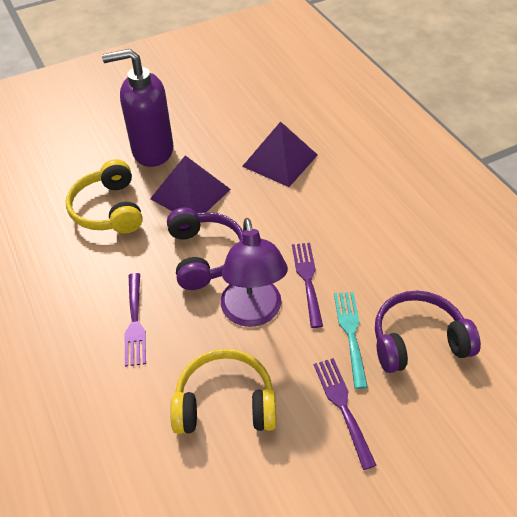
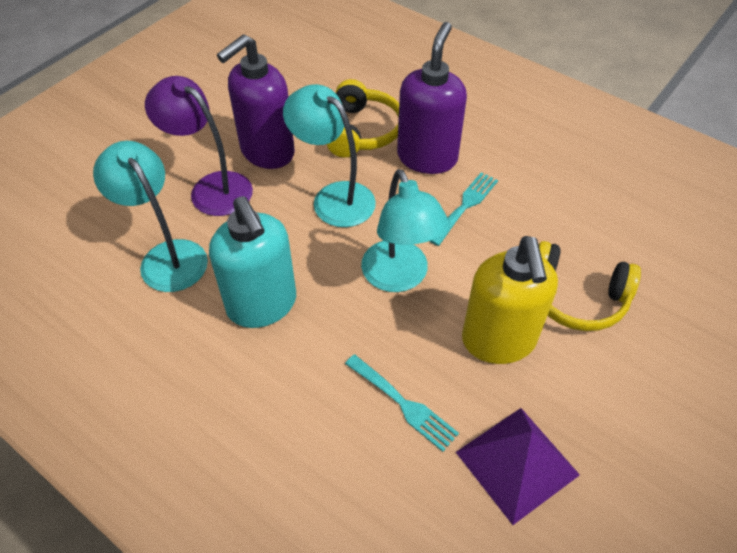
purple fork: 3 -> 0
purple headphones: 2 -> 0
purple pyramid: 2 -> 1
purple soap dispenser: 1 -> 2
turquoise fork: 1 -> 2
turquoise lamp: 0 -> 3
turquoise soap dispenser: 0 -> 1
yellow soap dispenser: 0 -> 1

